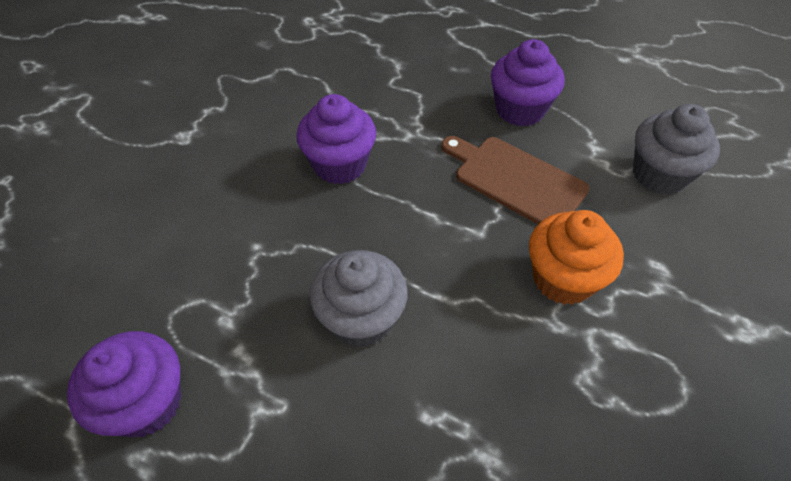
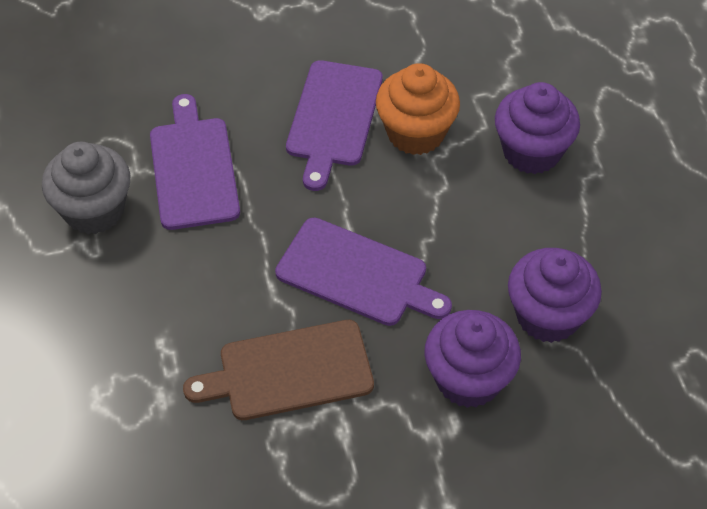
grey cupcake: 2 -> 1
purple cutting board: 0 -> 3

